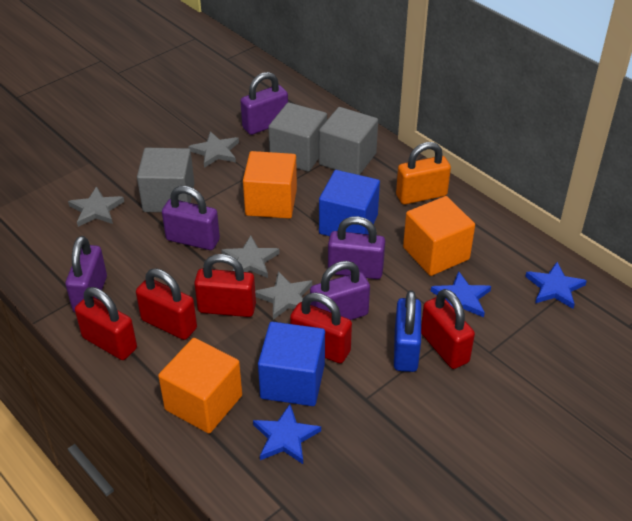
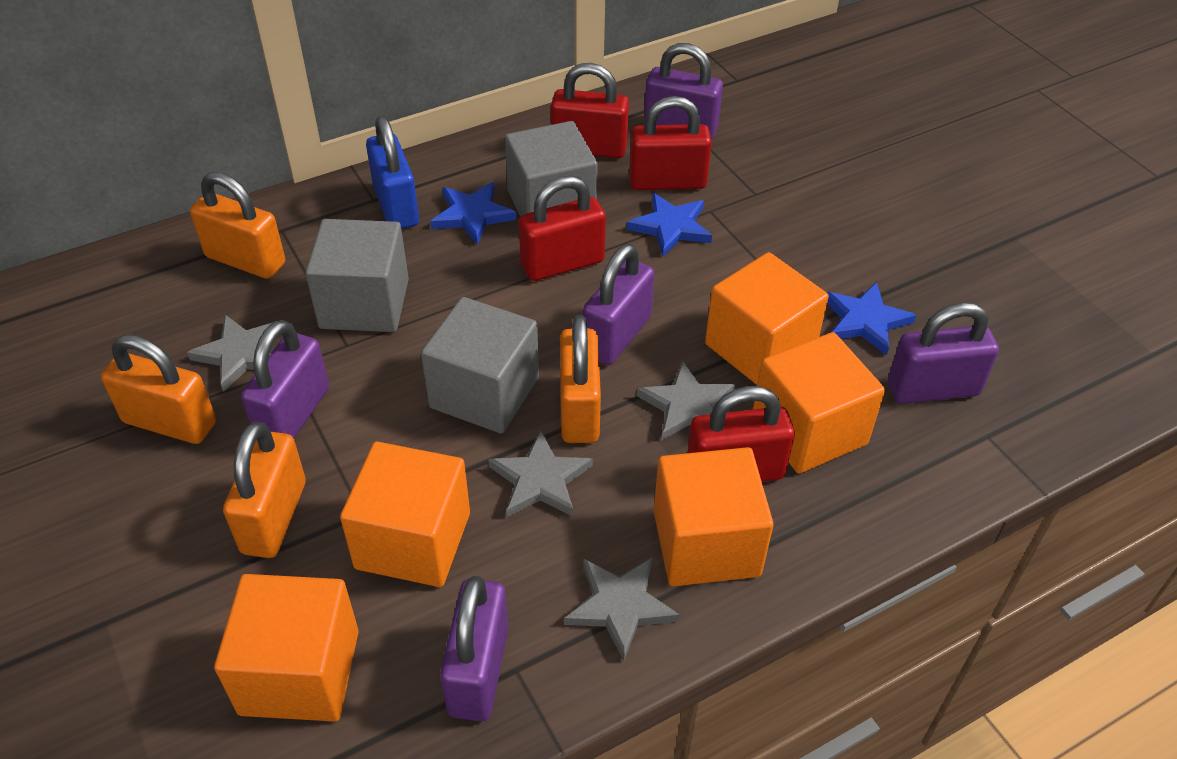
blue cube: 2 -> 0
orange cube: 3 -> 5
orange padlock: 1 -> 4
red padlock: 5 -> 4

